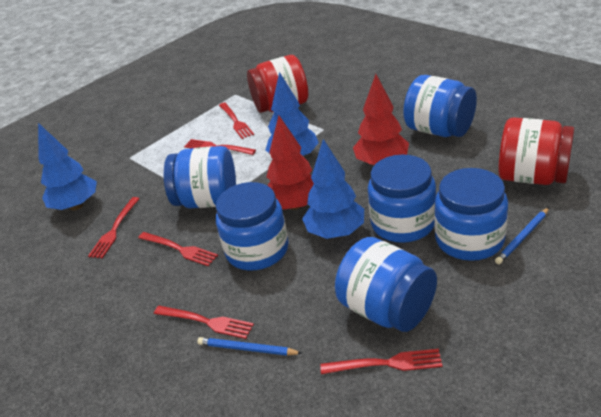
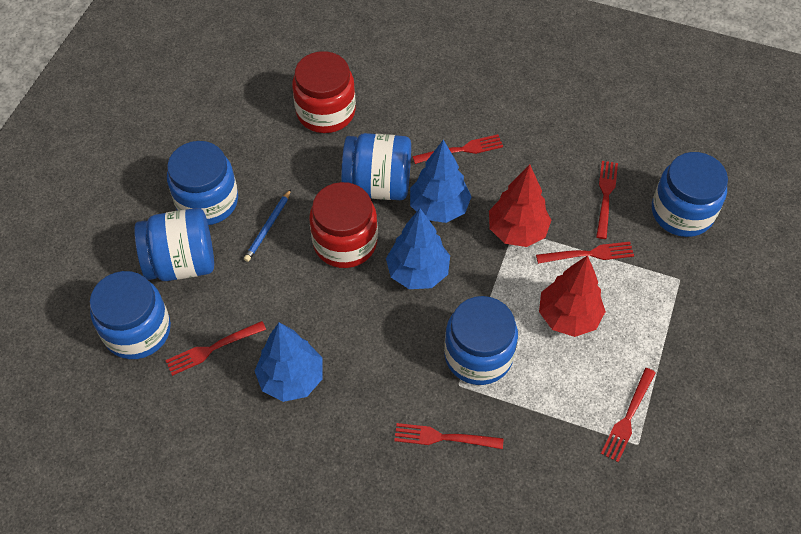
blue pencil: 2 -> 1

